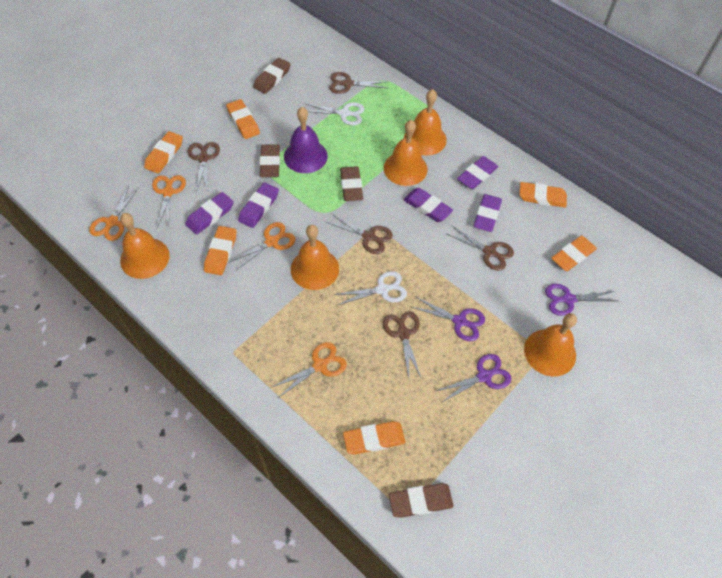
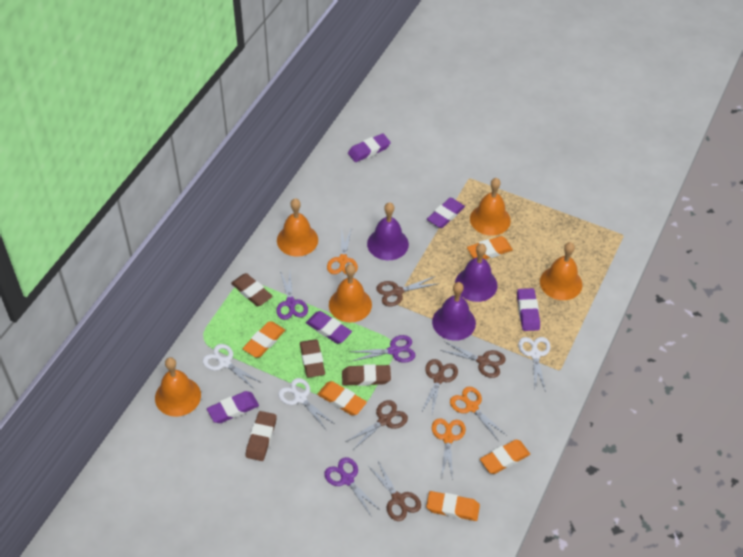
orange eraser: 6 -> 5
orange scissors: 4 -> 3
purple bell: 1 -> 3
white scissors: 2 -> 3

